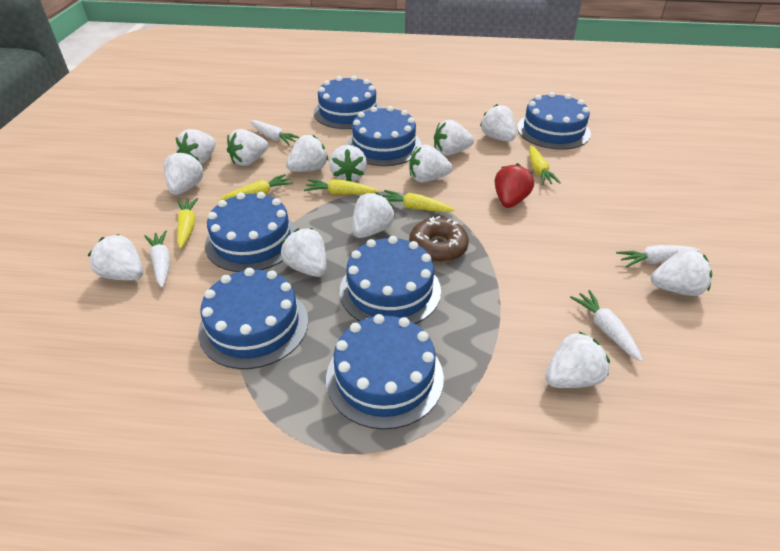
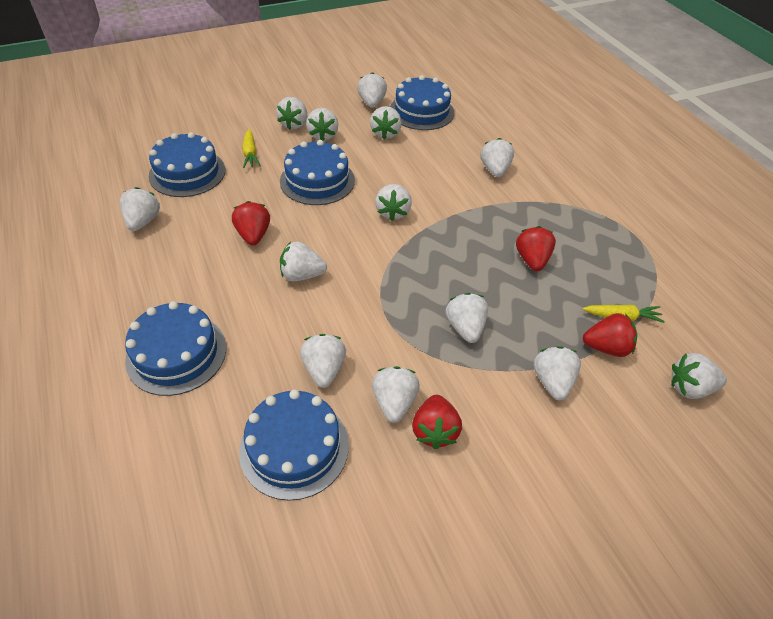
blue cake: 7 -> 5
brown donut: 1 -> 0
red strawberry: 1 -> 4
white carrot: 4 -> 0
yellow carrot: 5 -> 2

